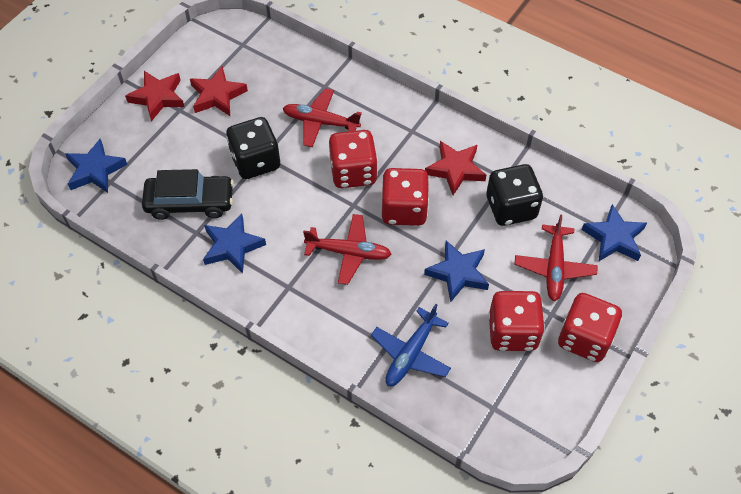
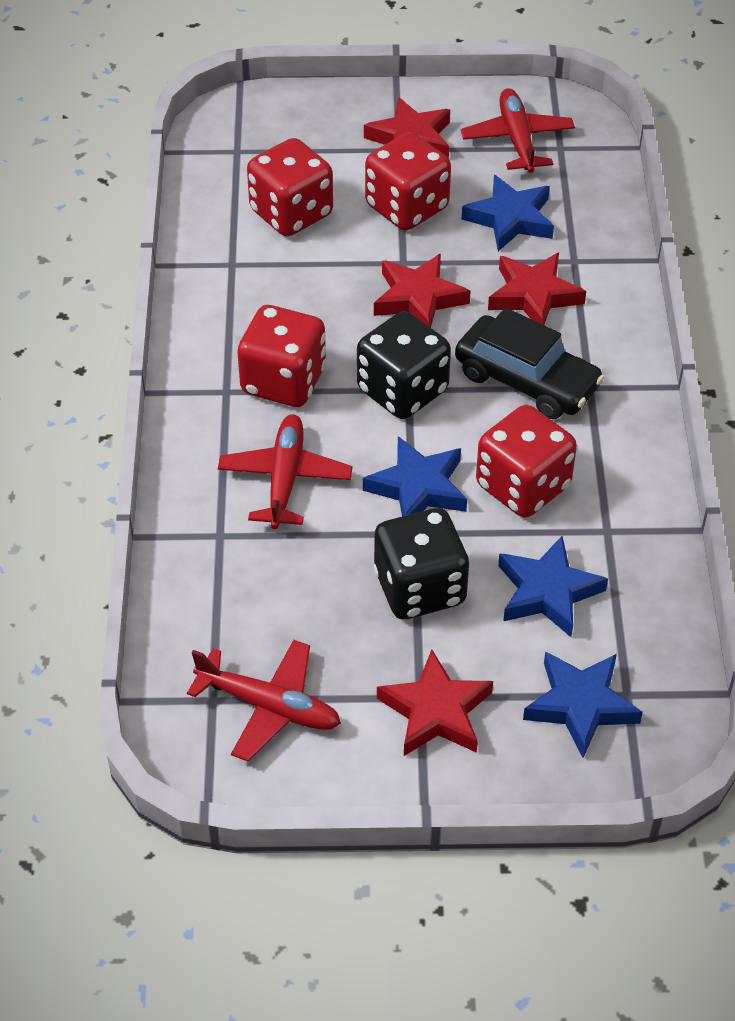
blue plane: 1 -> 0
red star: 3 -> 4

